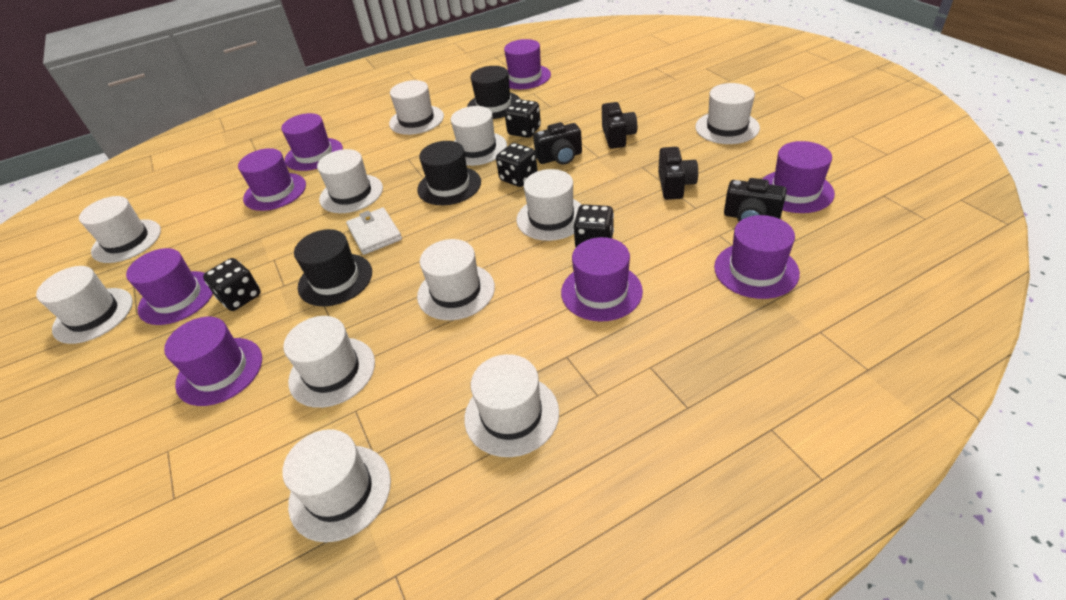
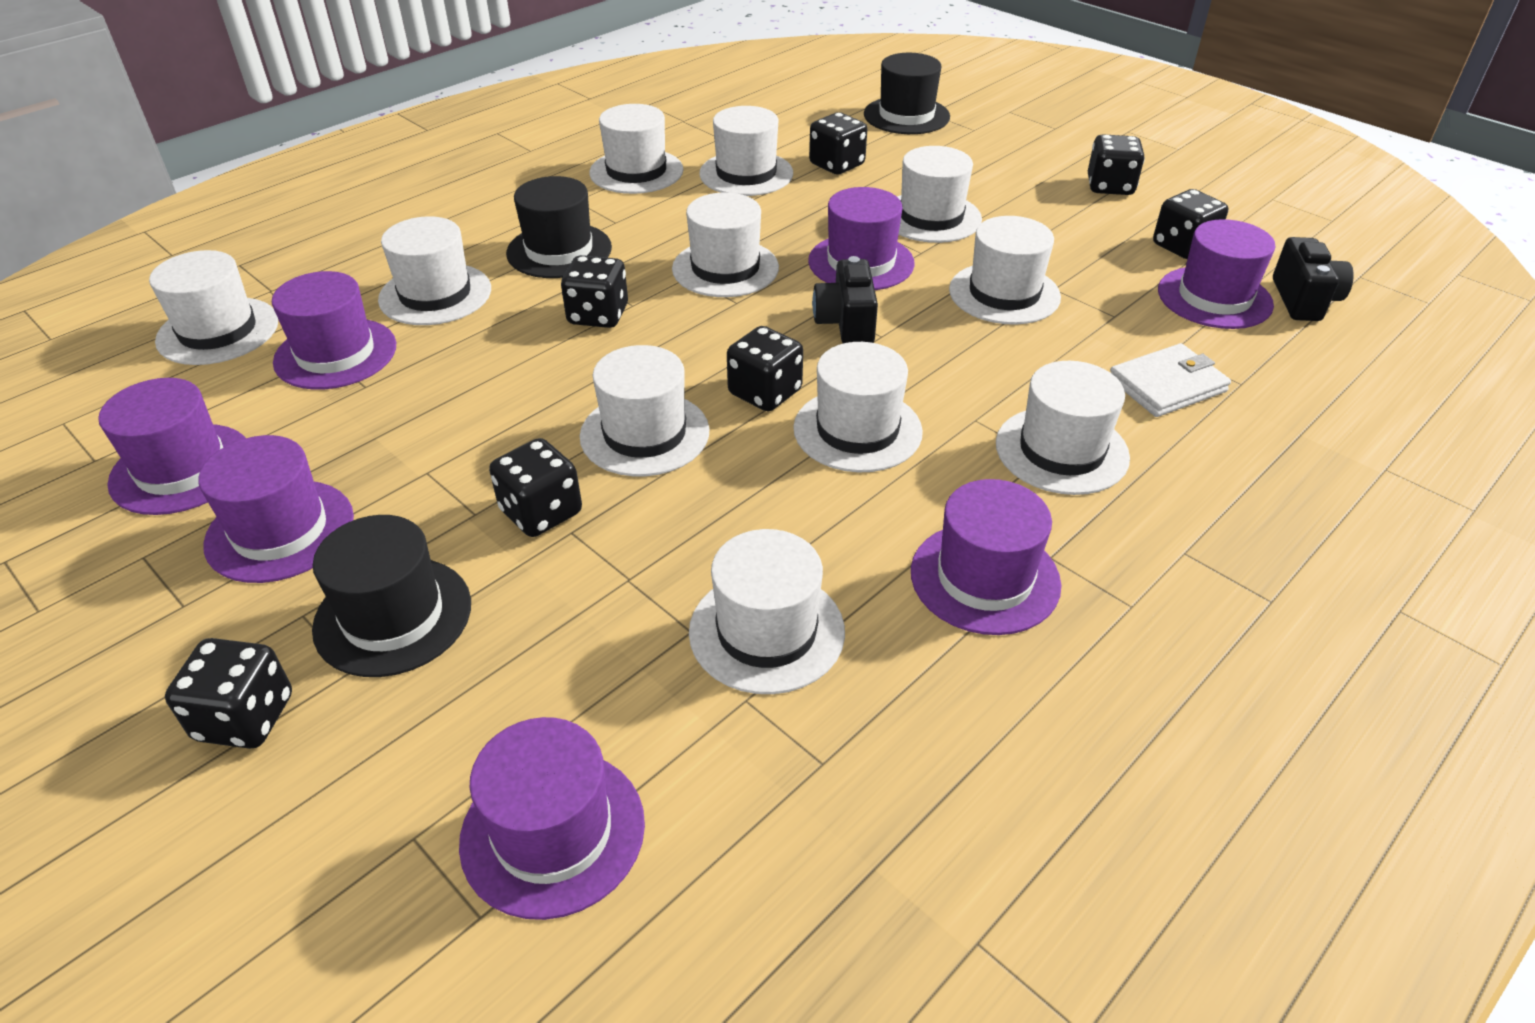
black camera: 4 -> 2
black dice: 4 -> 7
purple hat: 8 -> 7

